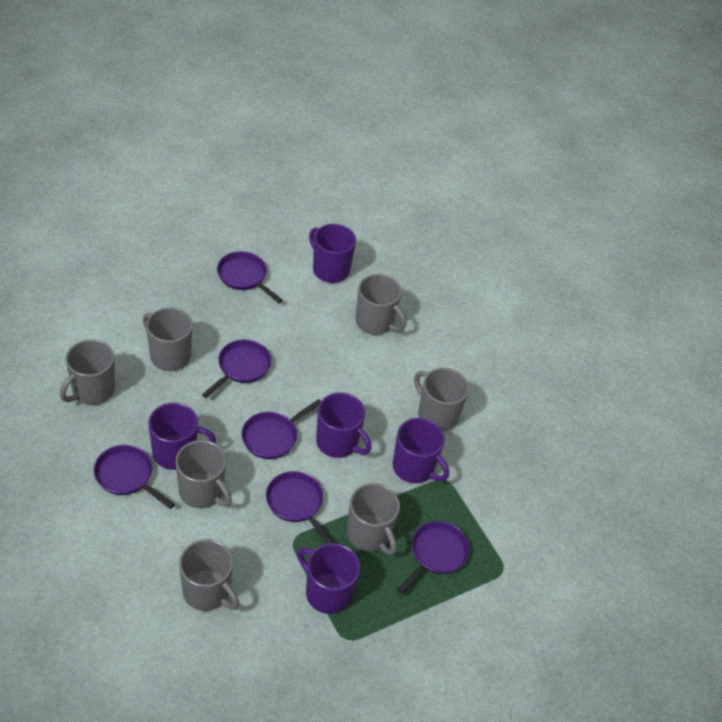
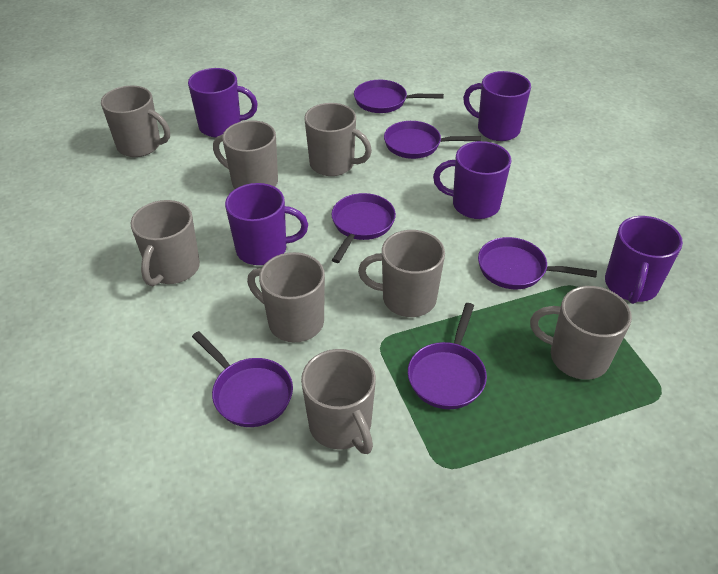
grey mug: 7 -> 8

